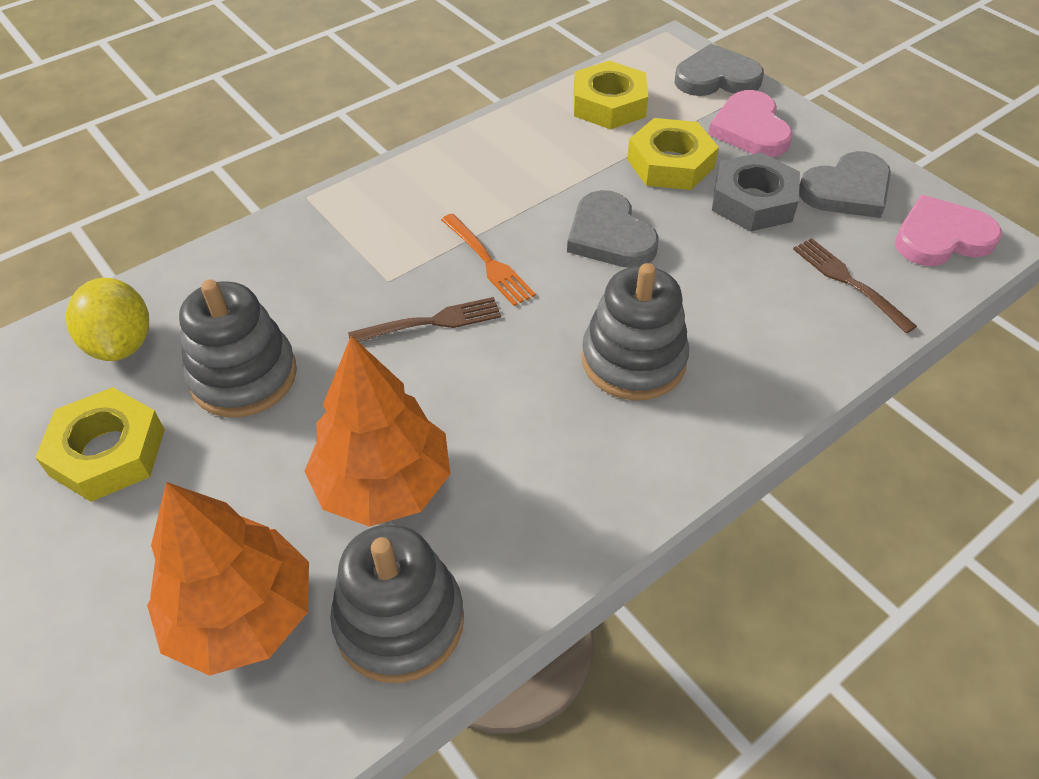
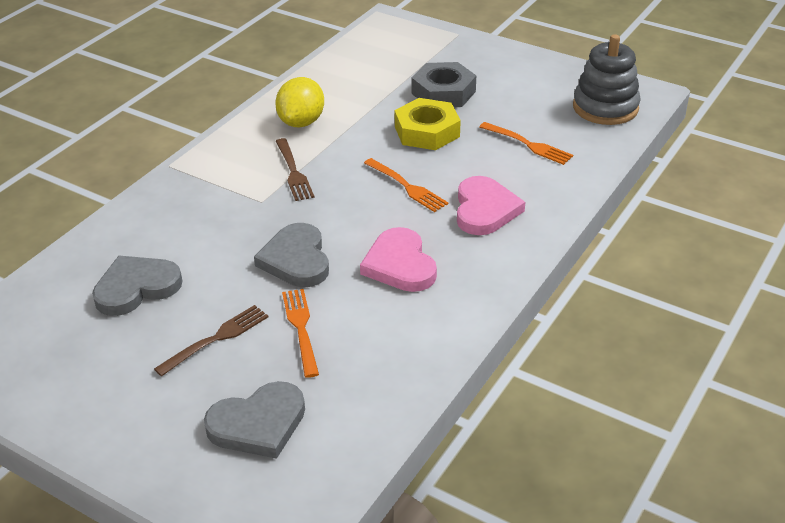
grey stacking toy: 3 -> 1
orange fork: 1 -> 3
orange tree: 2 -> 0
yellow nut: 3 -> 1

